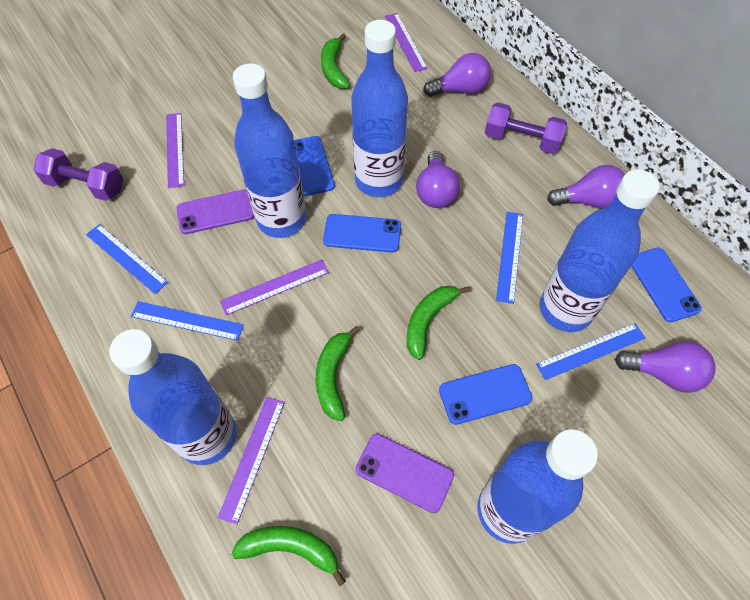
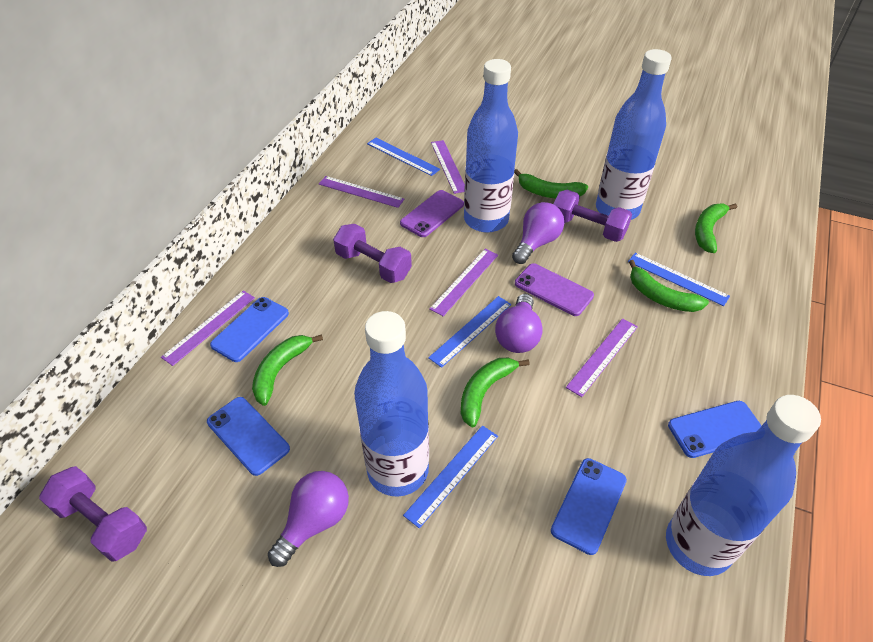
blue bottle: 5 -> 4
green banana: 4 -> 5
purple dumbbell: 2 -> 3
purple light bulb: 4 -> 3
purple ruler: 4 -> 5

